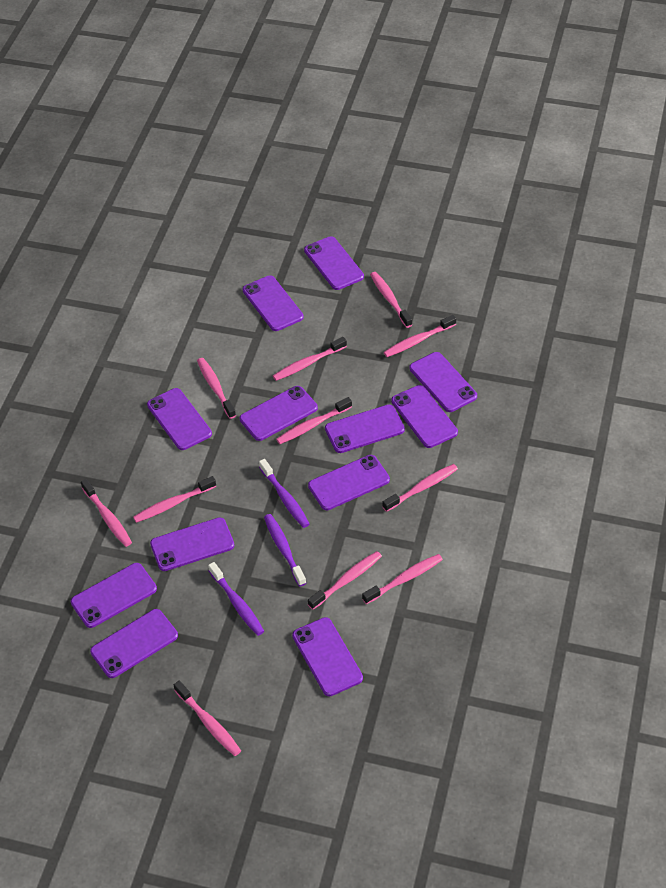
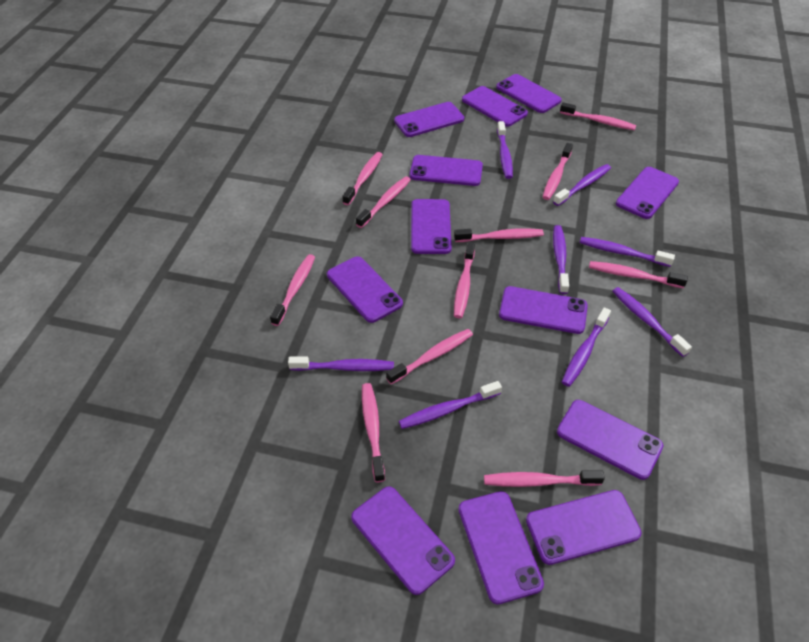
purple toothbrush: 3 -> 8

